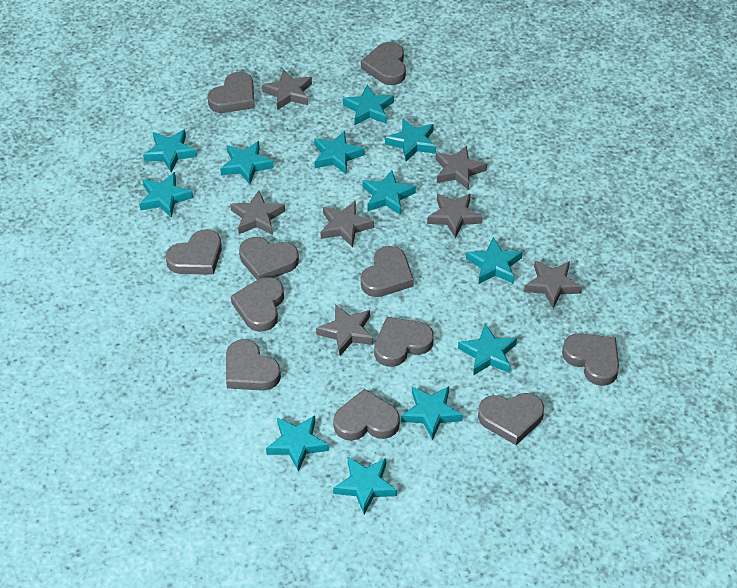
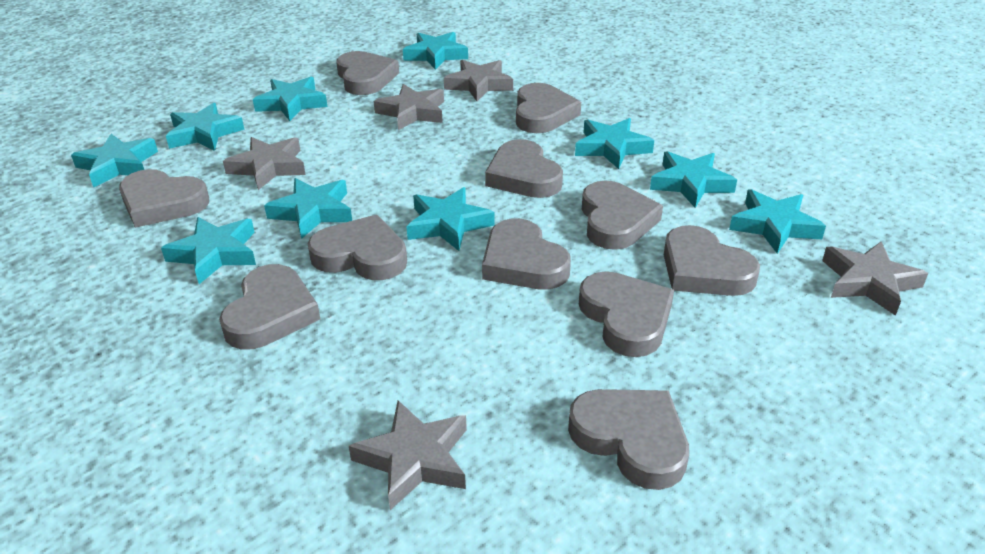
grey star: 7 -> 5
turquoise star: 12 -> 10

